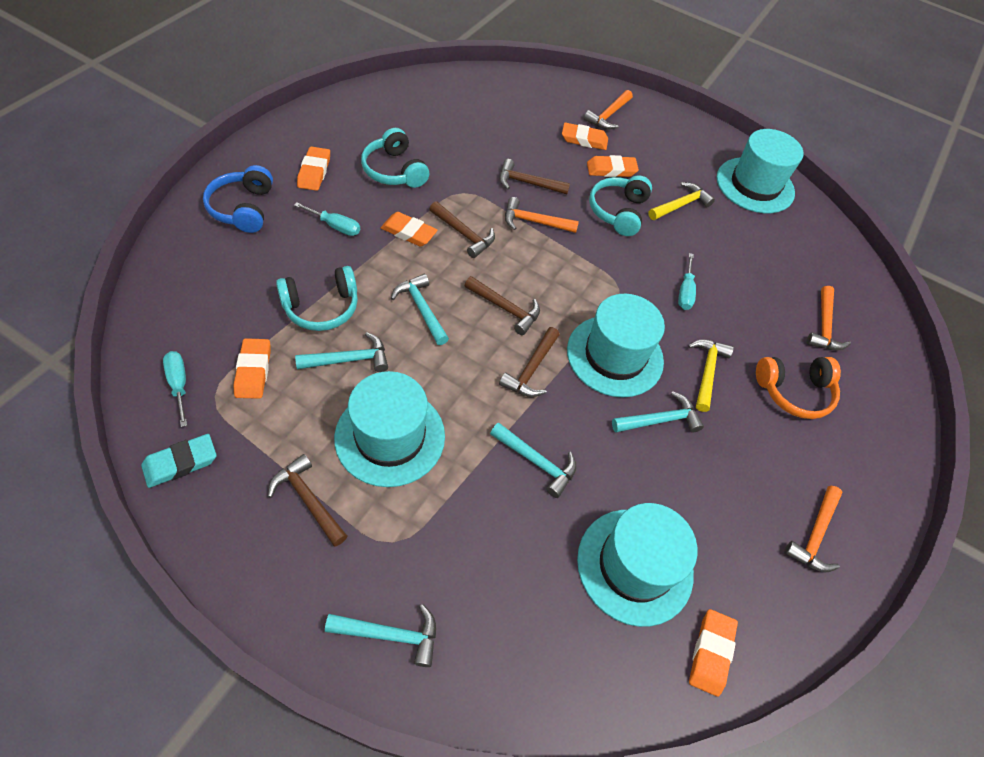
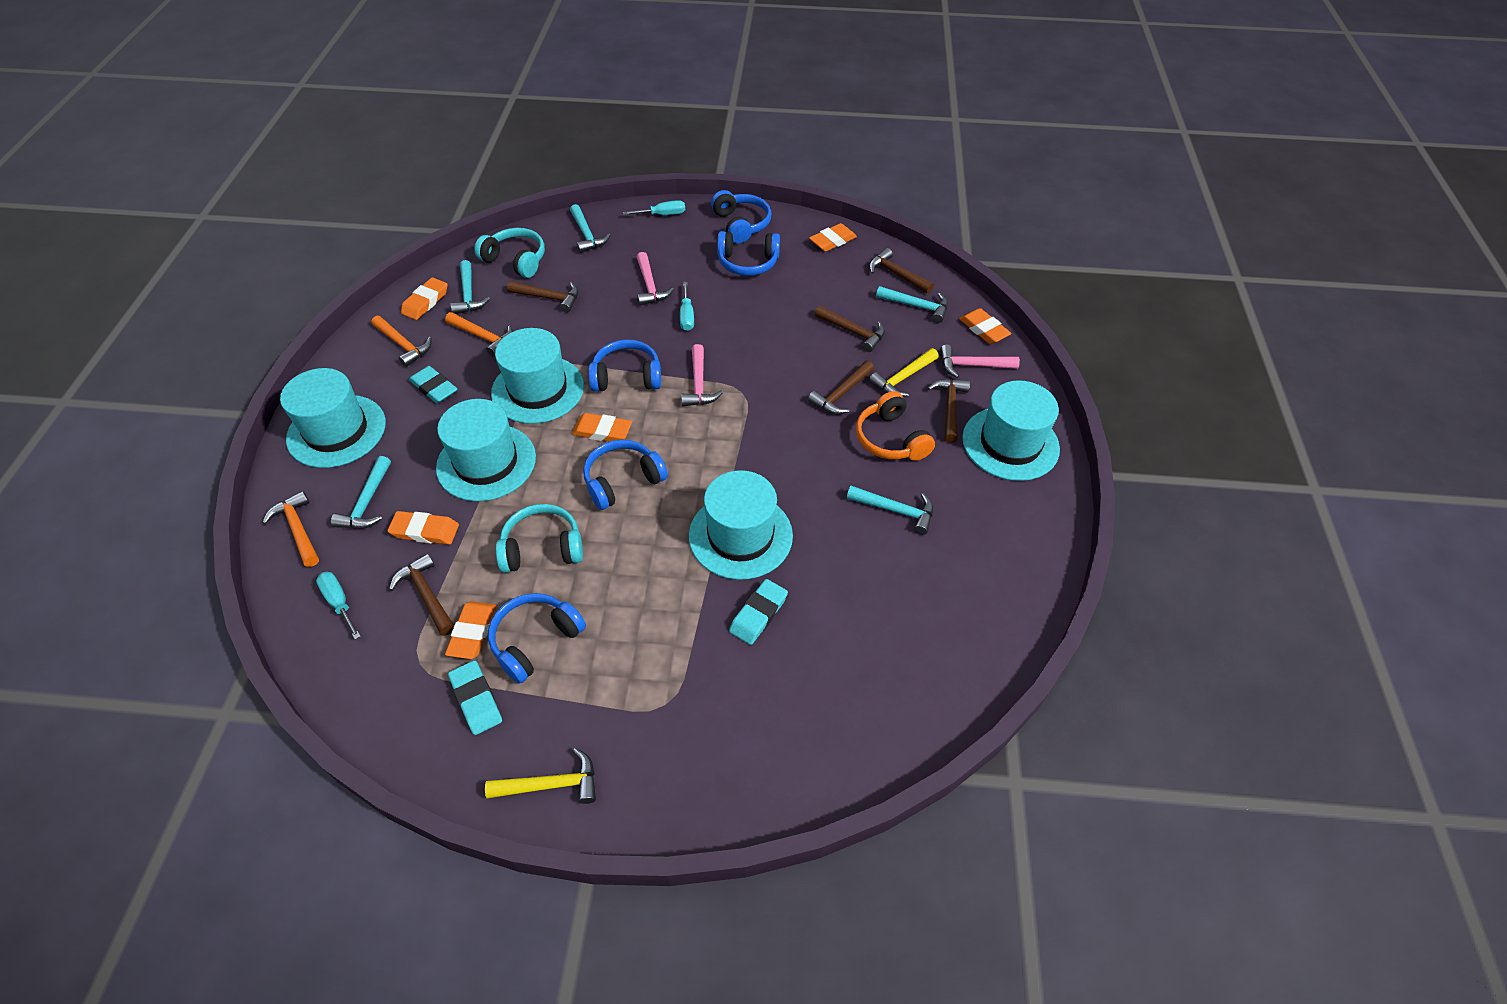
blue headphones: 1 -> 5
brown hammer: 5 -> 6
orange hammer: 4 -> 3
pink hammer: 0 -> 3
turquoise eraser: 1 -> 3
turquoise hat: 4 -> 5
turquoise headphones: 3 -> 2

